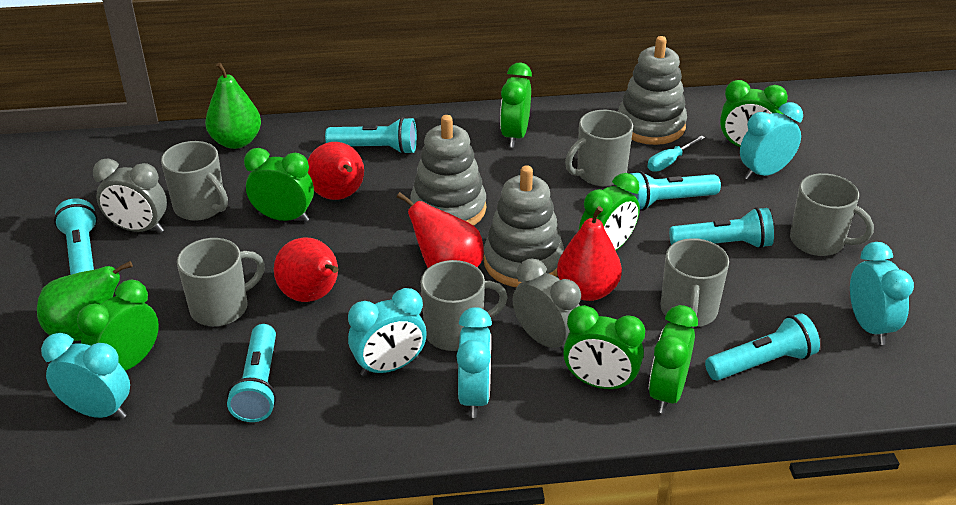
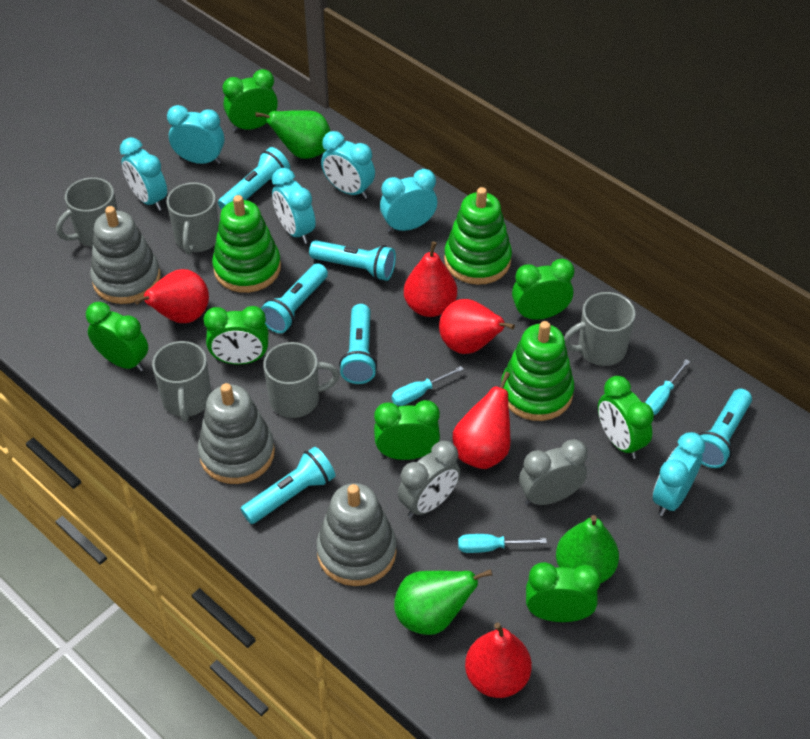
green pear: 2 -> 3
green stacking toy: 0 -> 3
grey mug: 6 -> 5
red pear: 4 -> 5
turquoise clock: 5 -> 6
turquoise screwdriver: 1 -> 3

